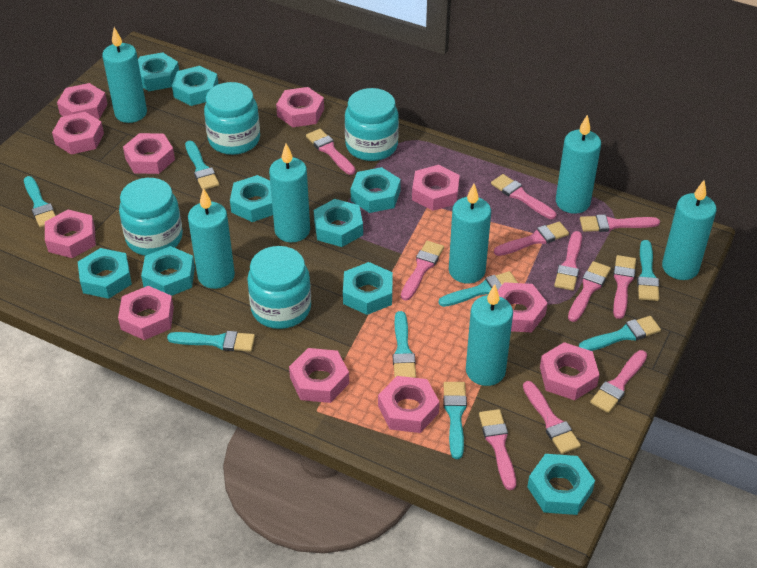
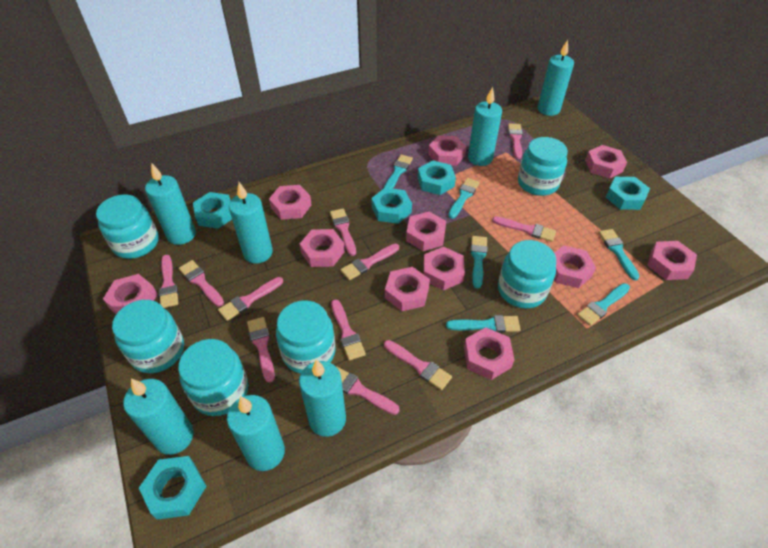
turquoise brush: 8 -> 6
turquoise jar: 4 -> 6
turquoise nut: 9 -> 5

